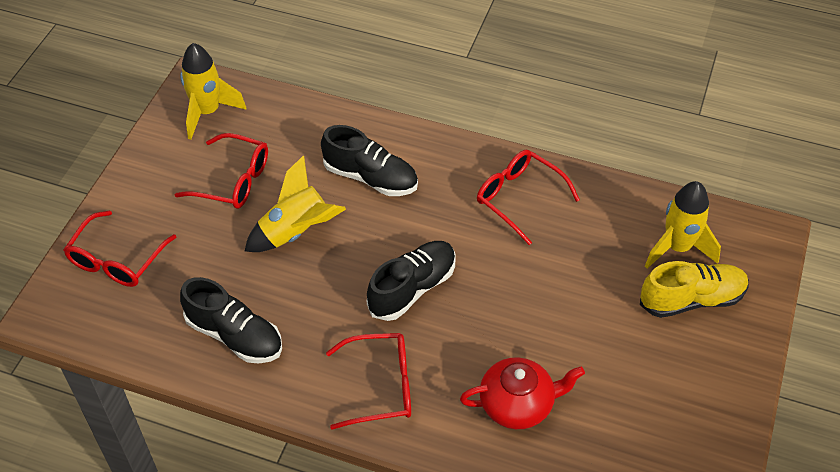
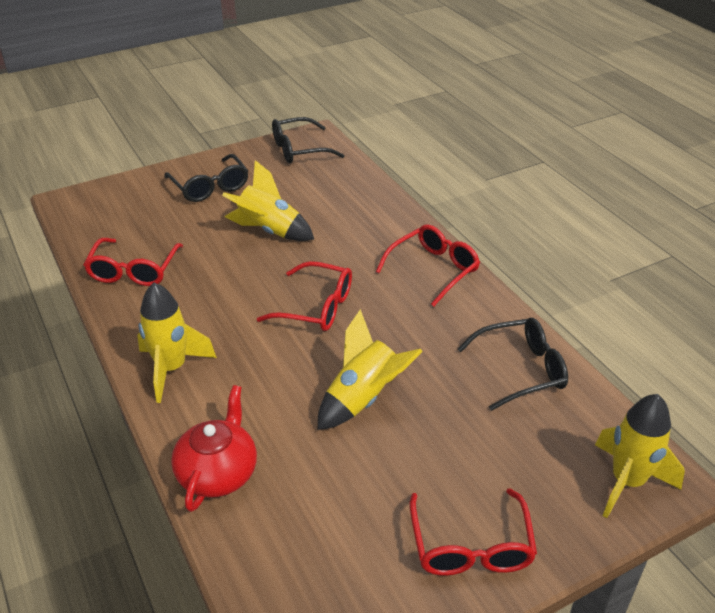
black glasses: 0 -> 3
black shoe: 3 -> 0
yellow rocket: 3 -> 4
yellow shoe: 1 -> 0

